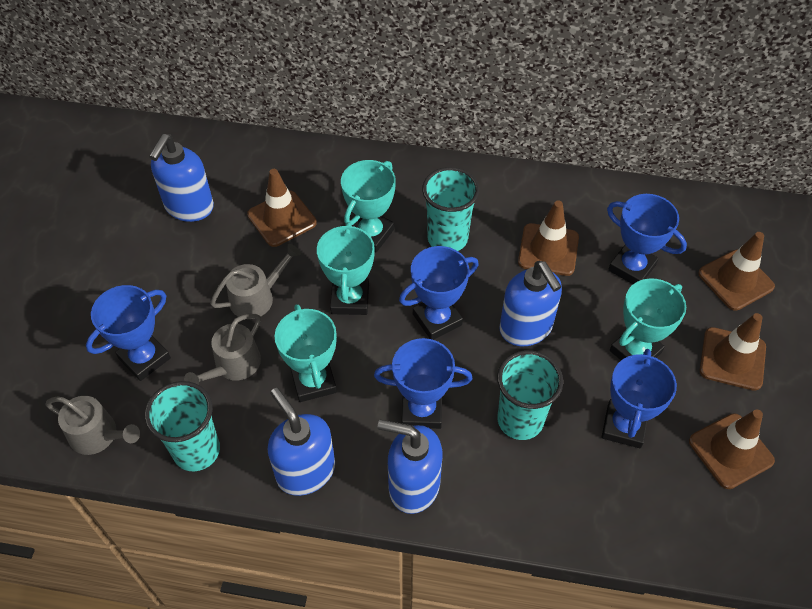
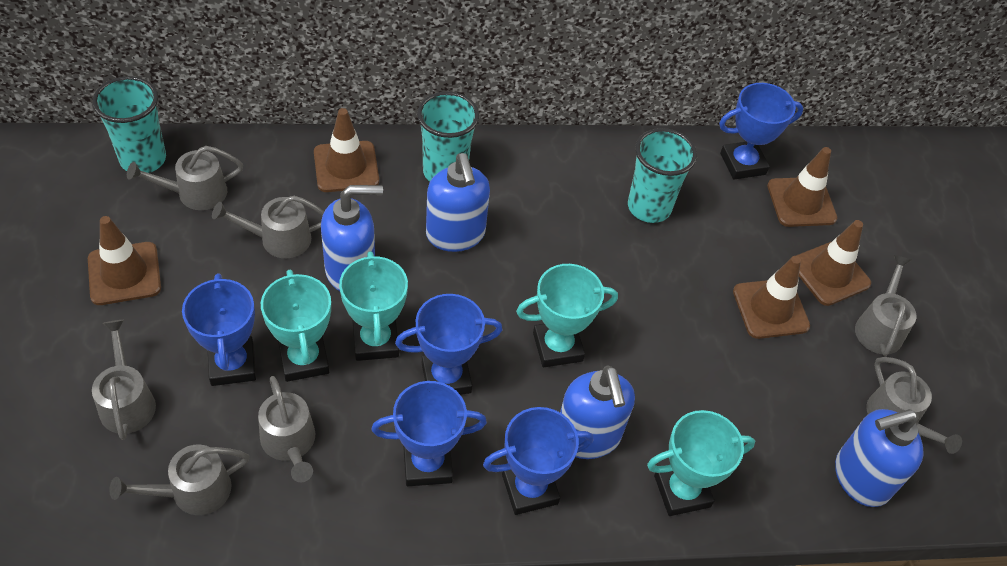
grey watering can: 3 -> 7

